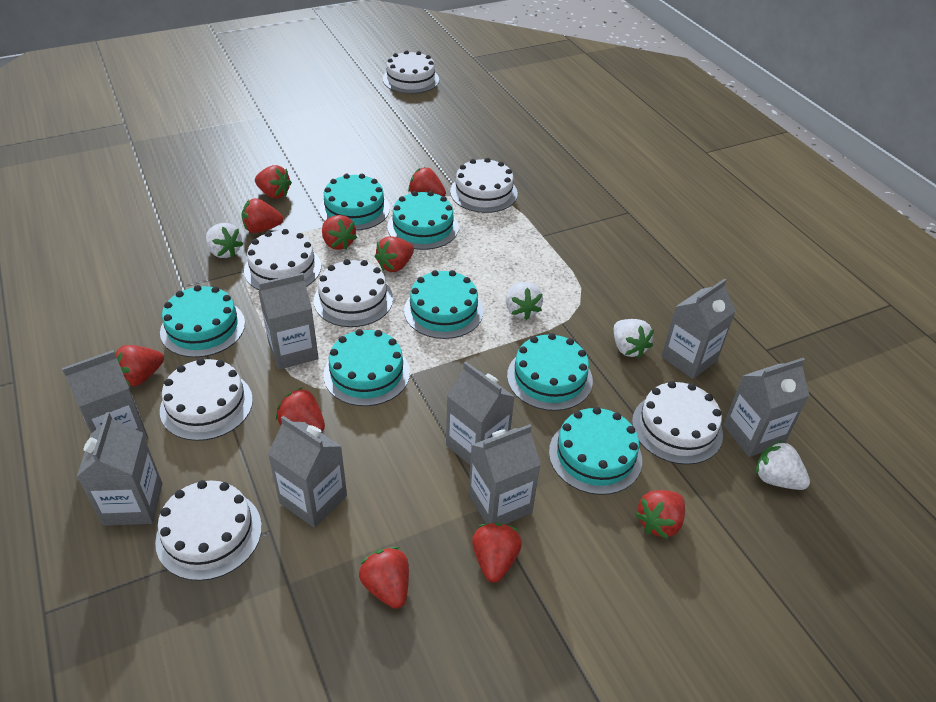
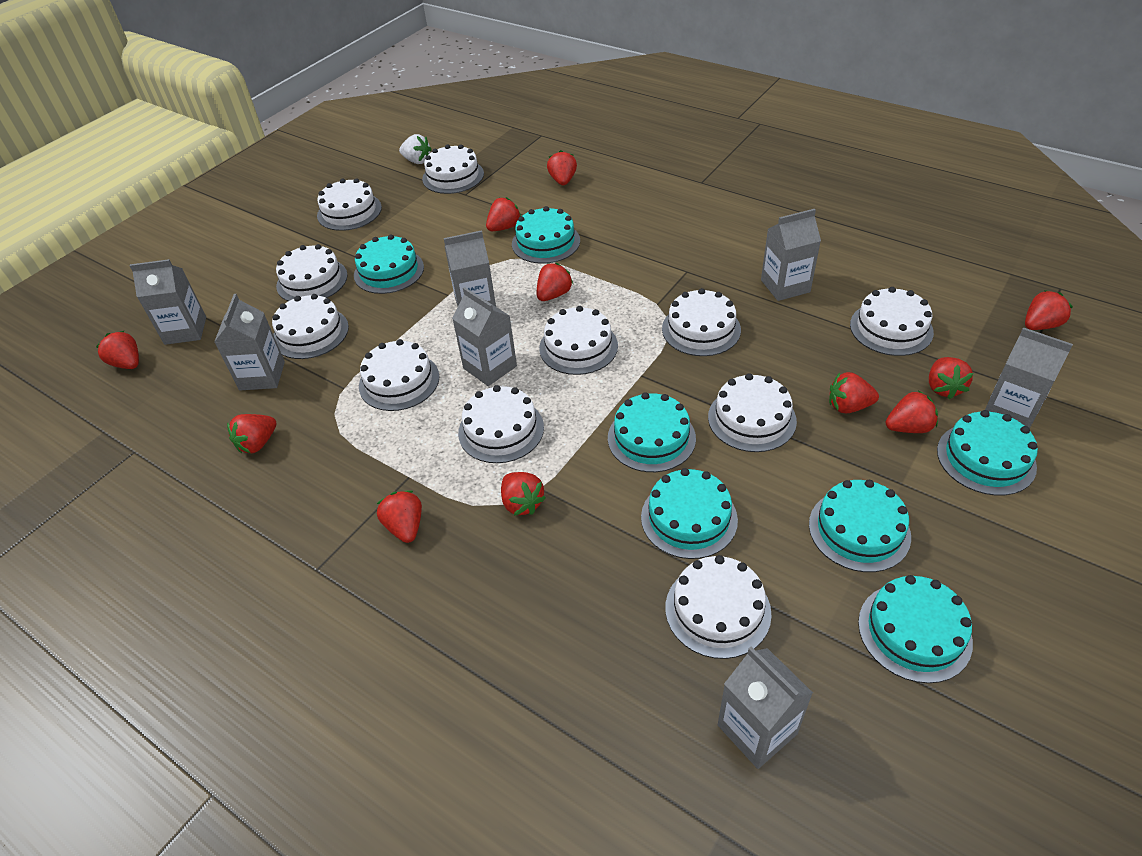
grey carton: 8 -> 7
red strawberry: 10 -> 11
white cake: 7 -> 11
white strawberry: 4 -> 1

